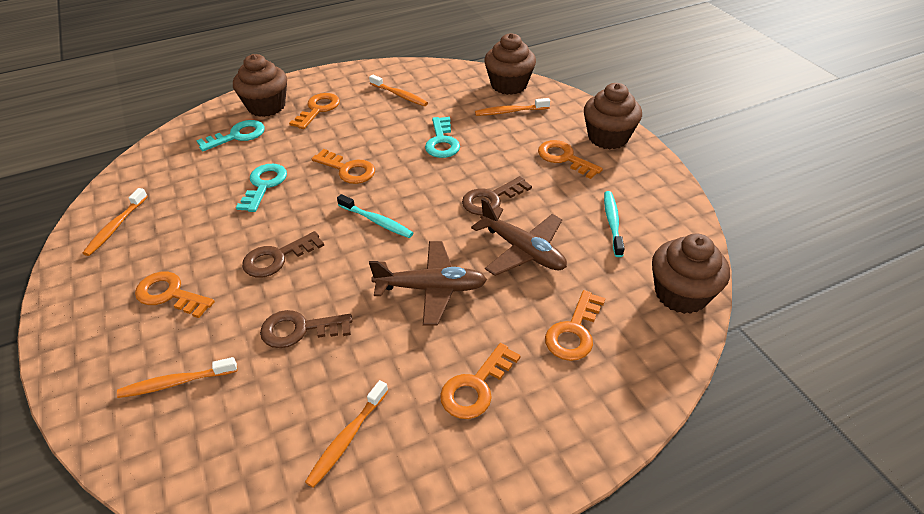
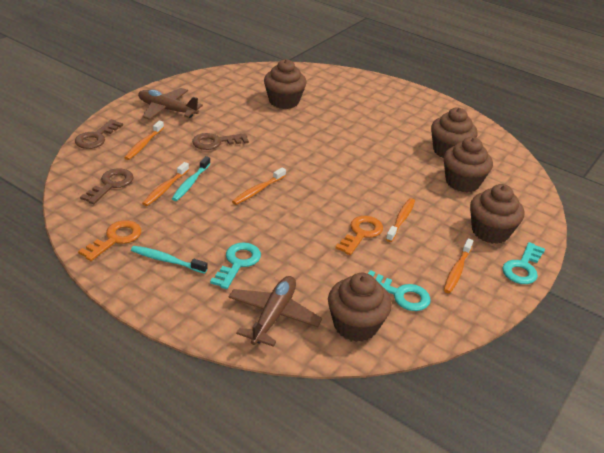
brown cupcake: 4 -> 5
orange key: 6 -> 2

